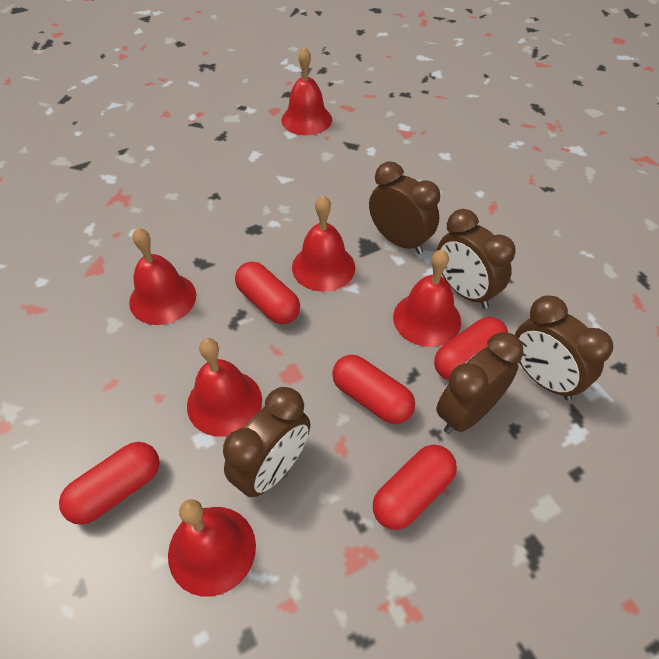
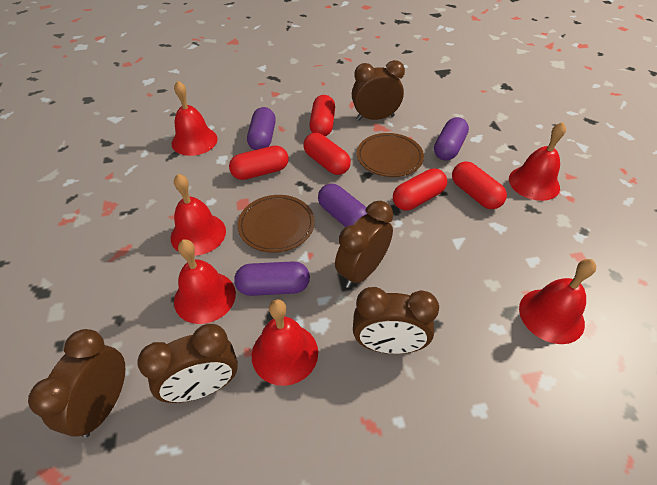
brown plate: 0 -> 2
purple capsule: 0 -> 4

